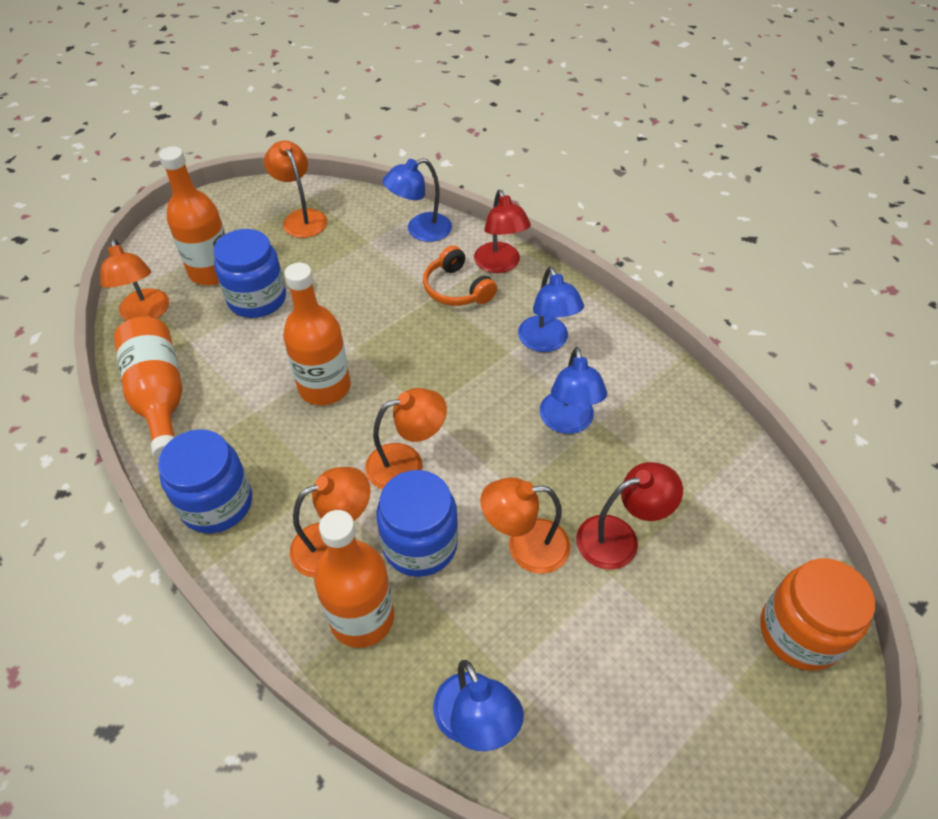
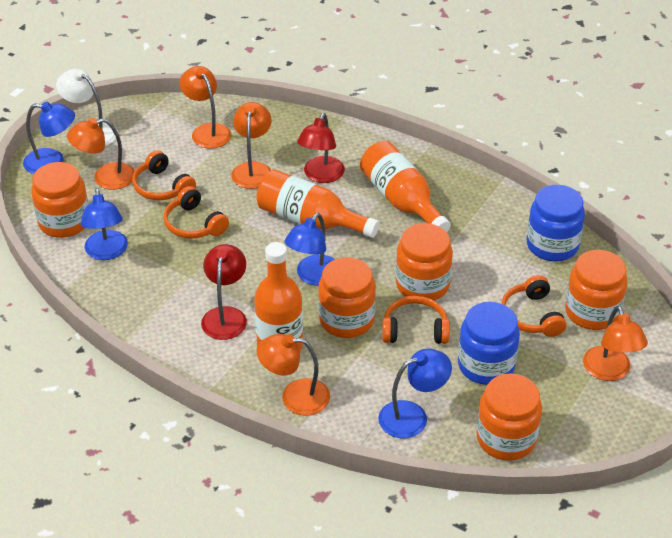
blue jar: 3 -> 2
orange bottle: 4 -> 3
orange headphones: 1 -> 4
orange jar: 1 -> 5
white lamp: 0 -> 1

